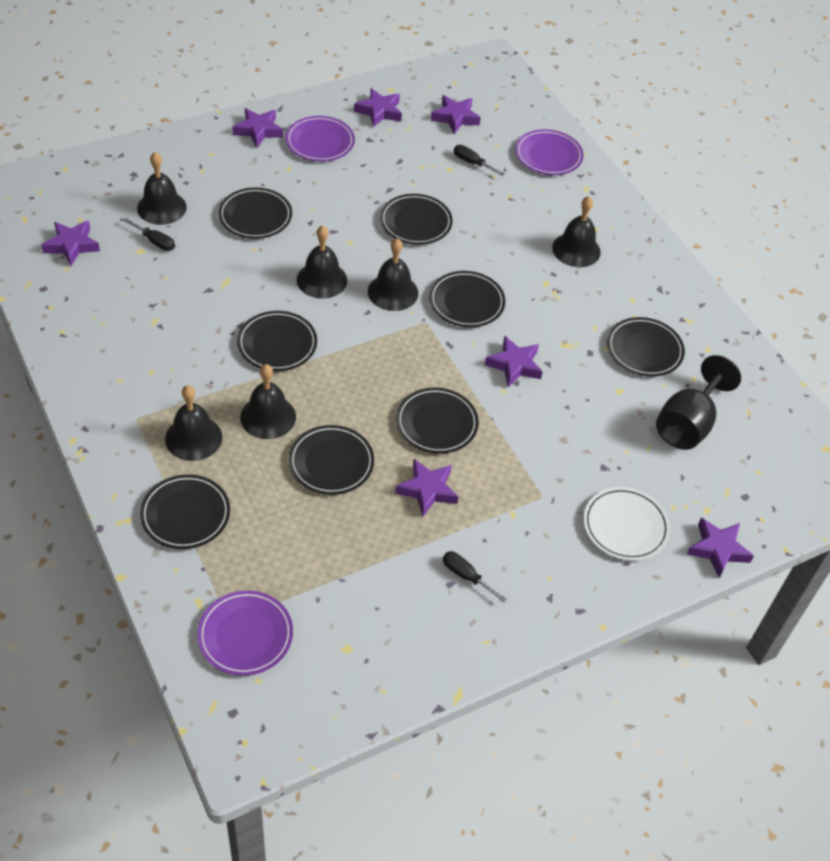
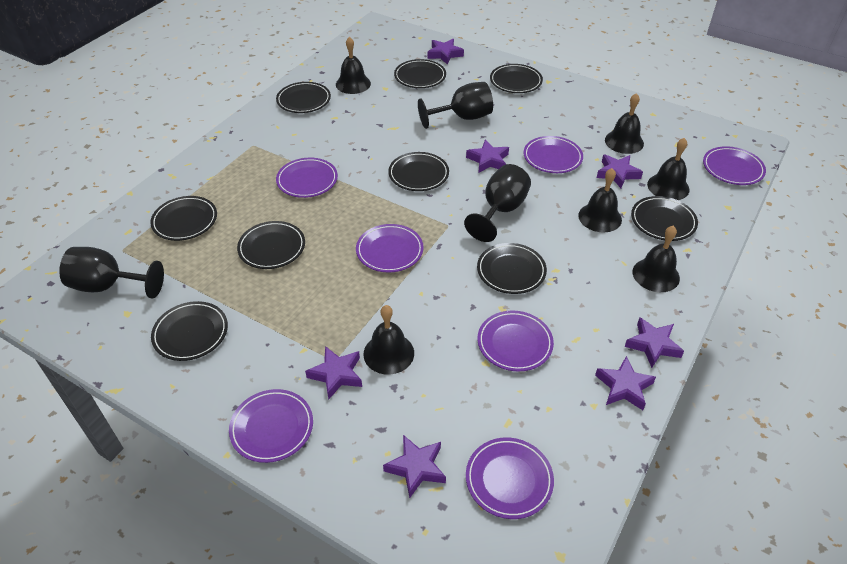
black goblet: 1 -> 3
black plate: 8 -> 9
black screwdriver: 3 -> 0
purple plate: 3 -> 7
white plate: 1 -> 0

